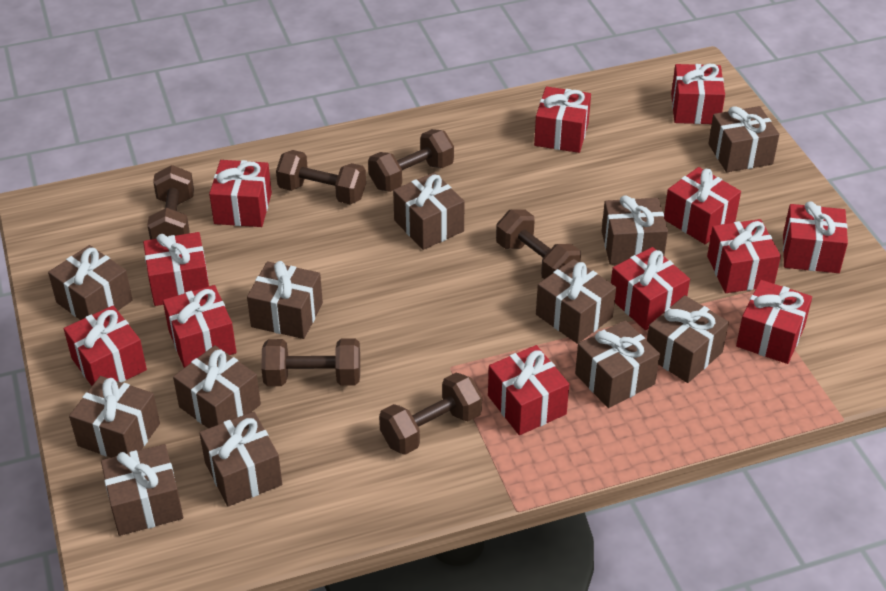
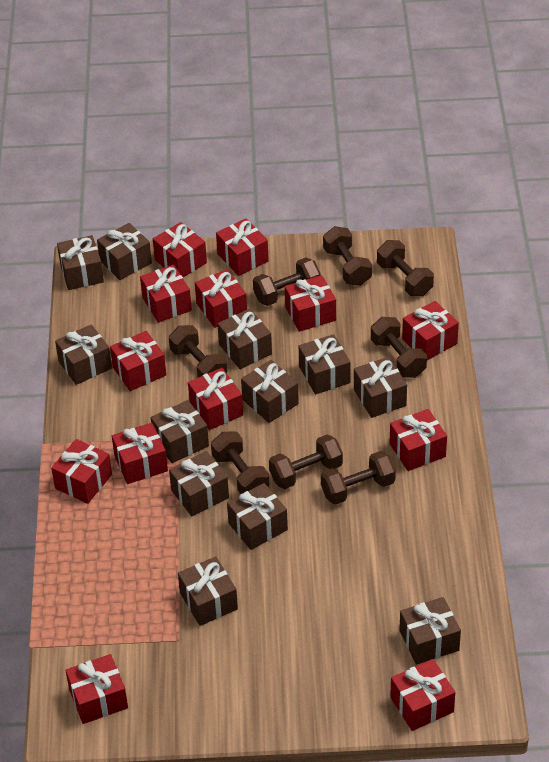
brown dumbbell: 6 -> 8
red gift: 12 -> 13

